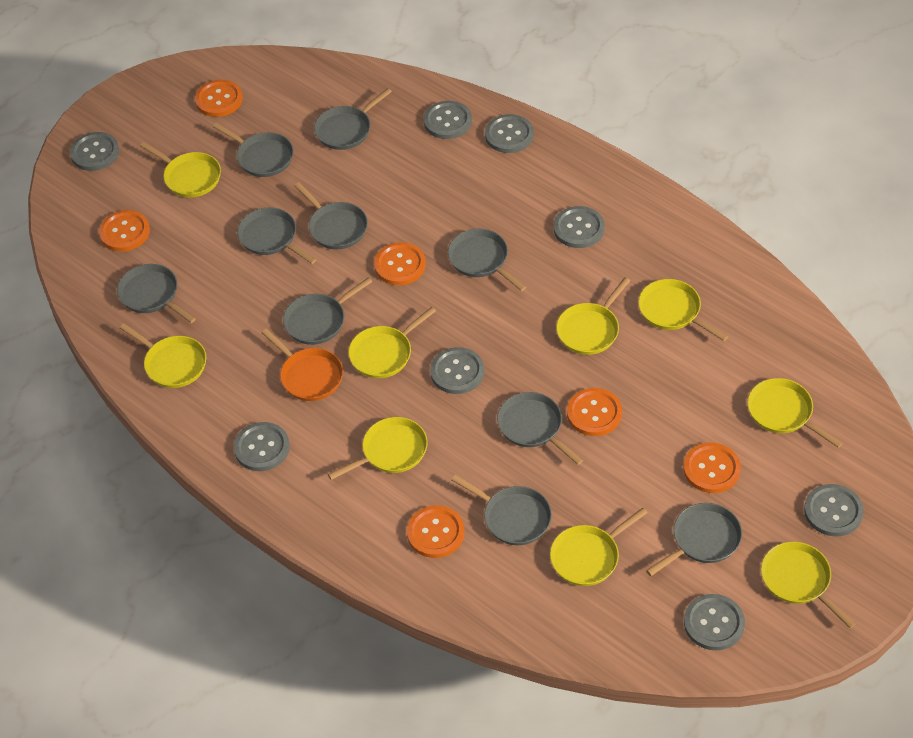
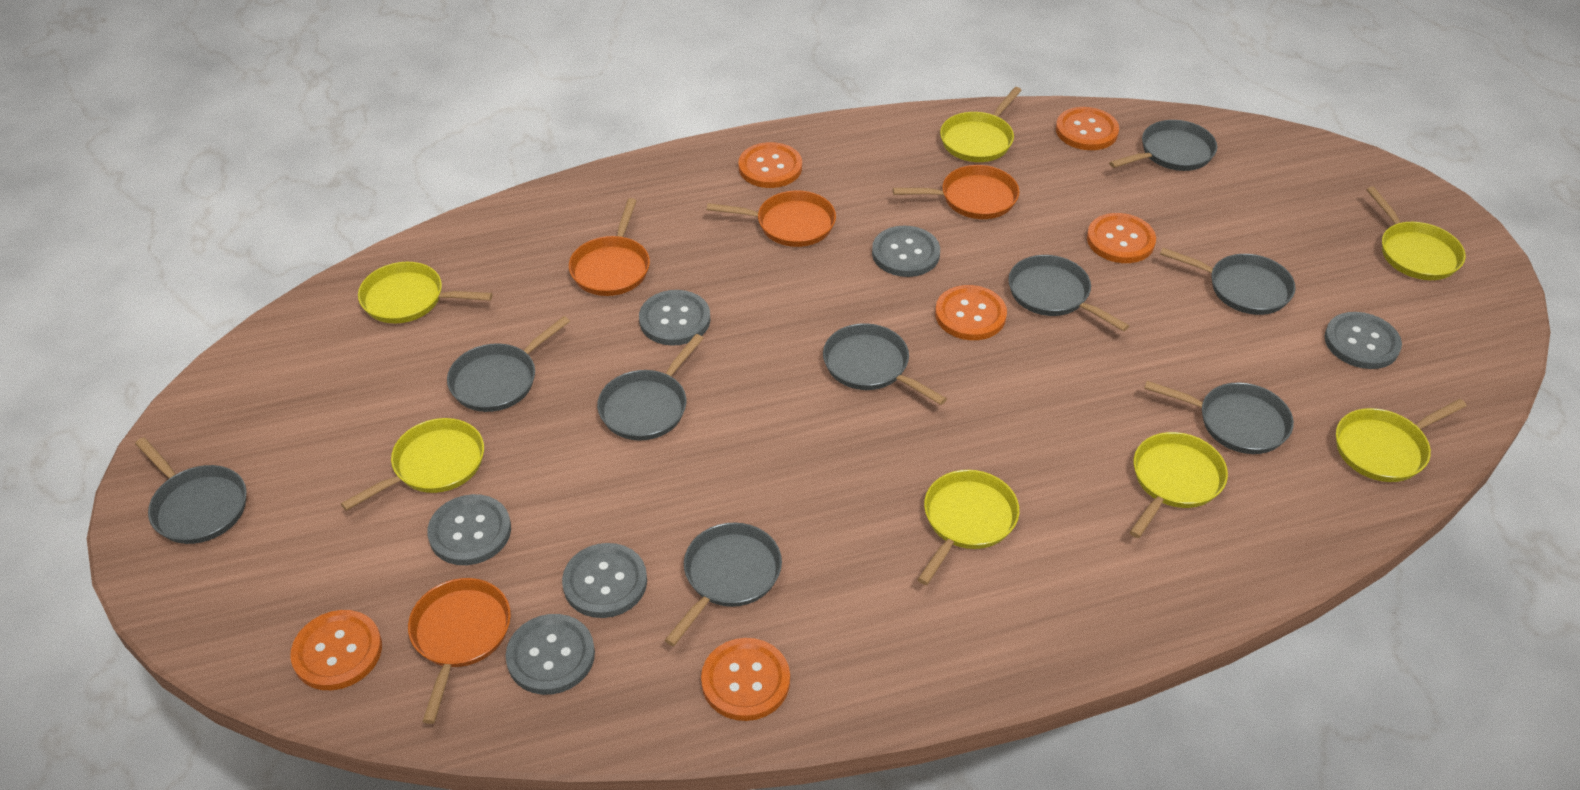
grey button: 8 -> 6
grey pan: 10 -> 9
orange pan: 1 -> 4
yellow pan: 9 -> 7

